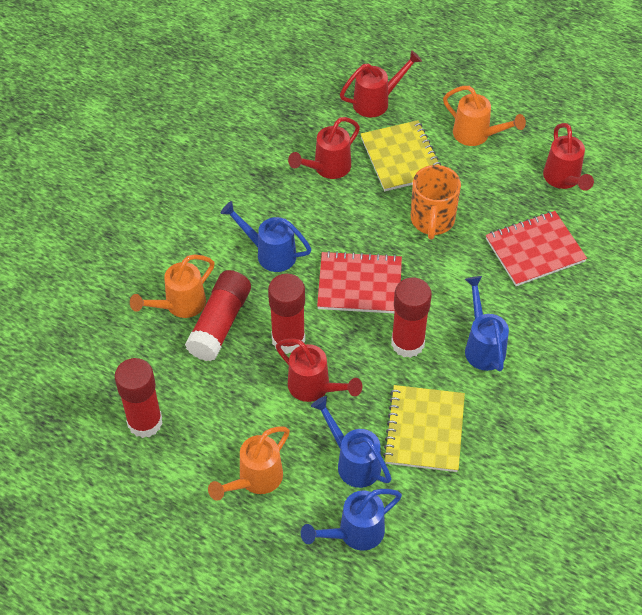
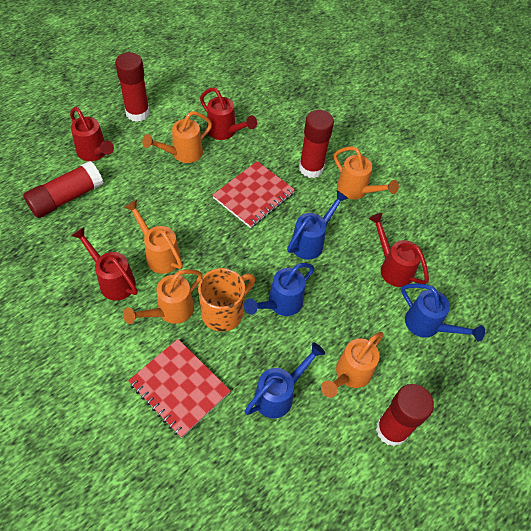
orange watering can: 3 -> 5
yellow notebook: 2 -> 0

